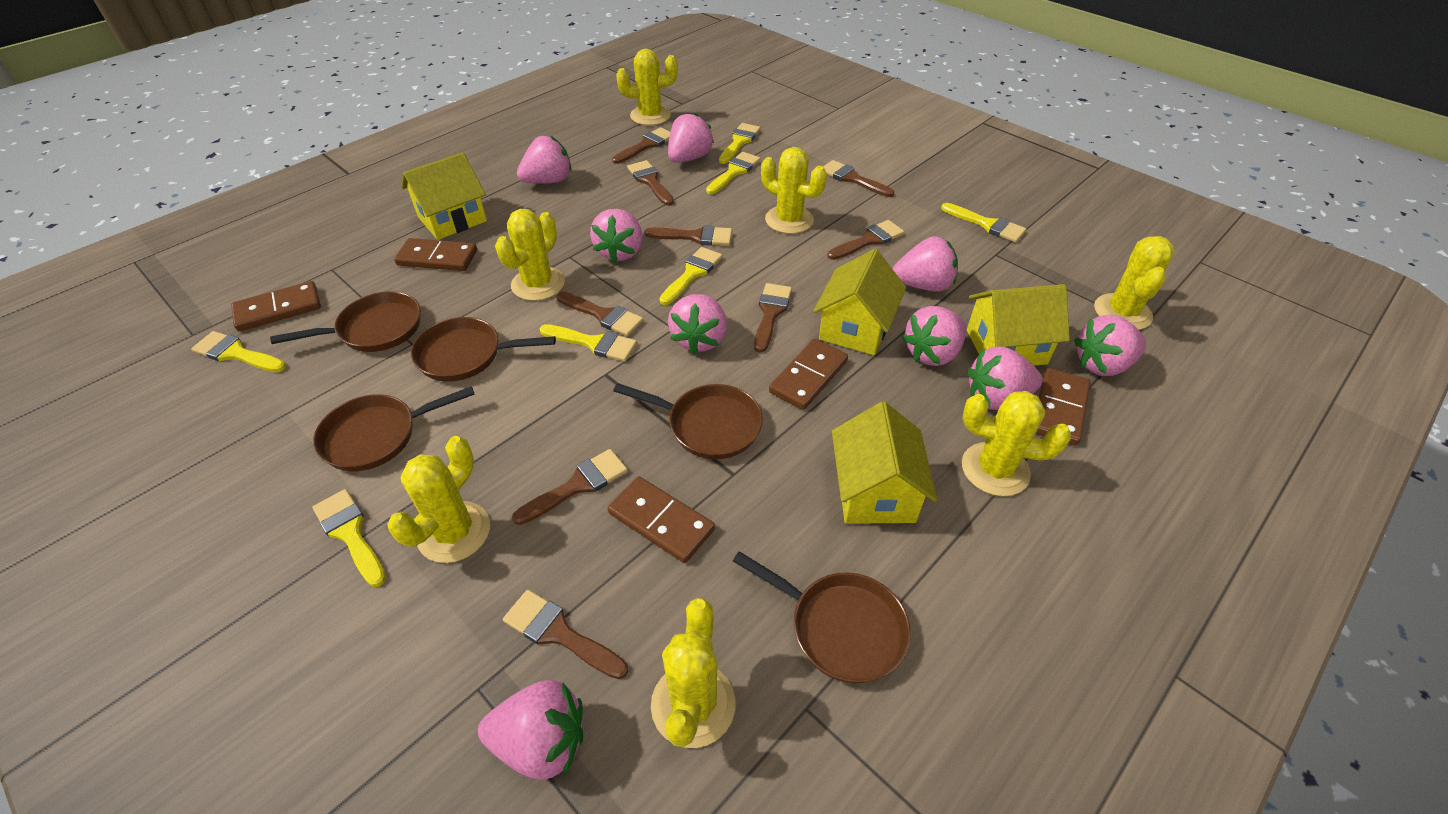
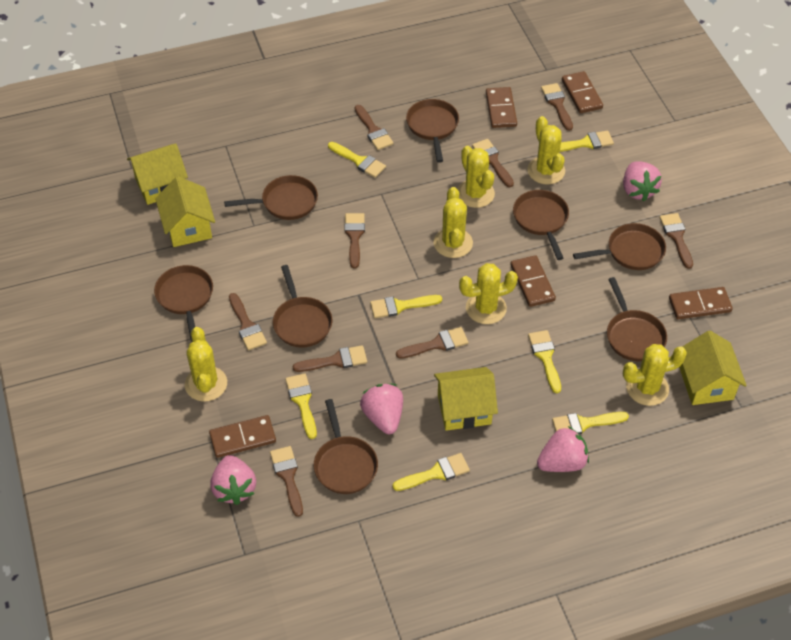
brown pan: 5 -> 8
pink strawberry: 9 -> 4
yellow cactus: 7 -> 6

